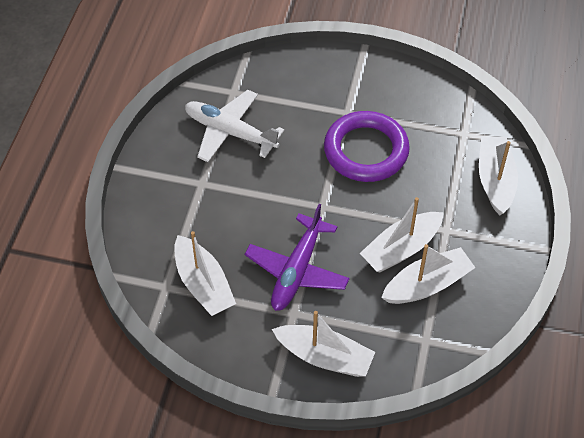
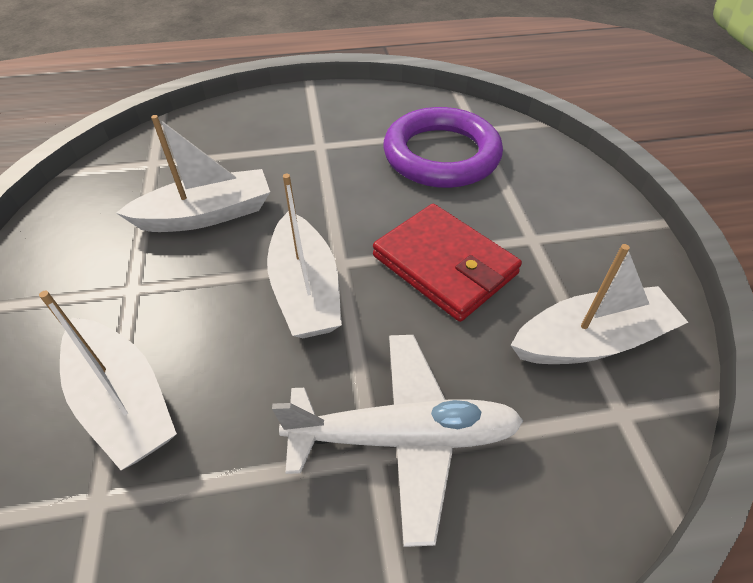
purple plane: 1 -> 0
red wallet: 0 -> 1
white boat: 5 -> 4

